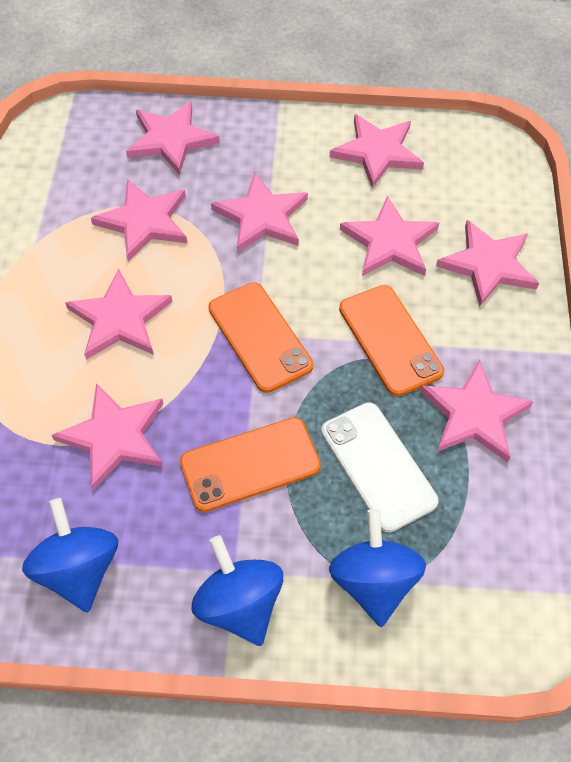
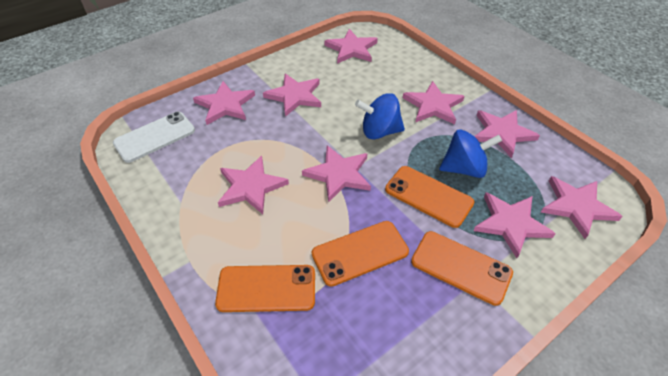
blue spinning top: 3 -> 2
orange phone: 3 -> 4

